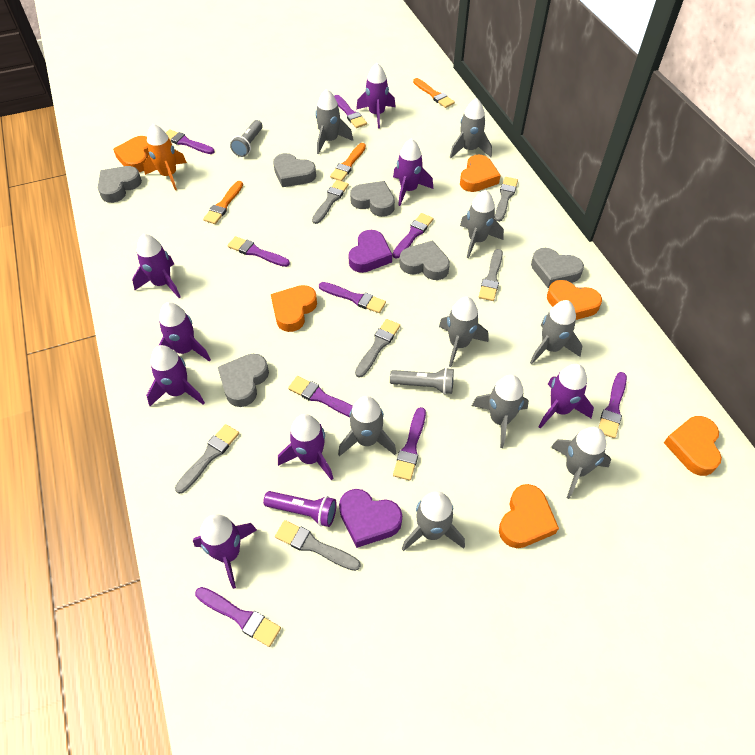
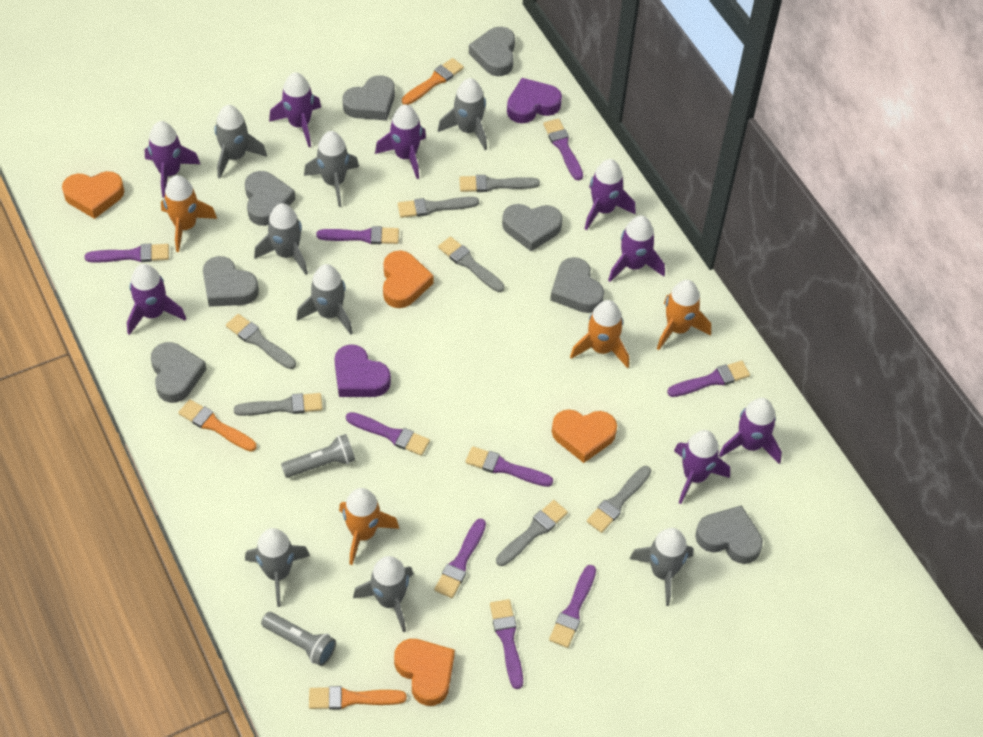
grey brush: 6 -> 7
grey heart: 6 -> 8
grey rocket: 9 -> 8
orange heart: 6 -> 4
orange rocket: 1 -> 4
purple flashlight: 1 -> 0

